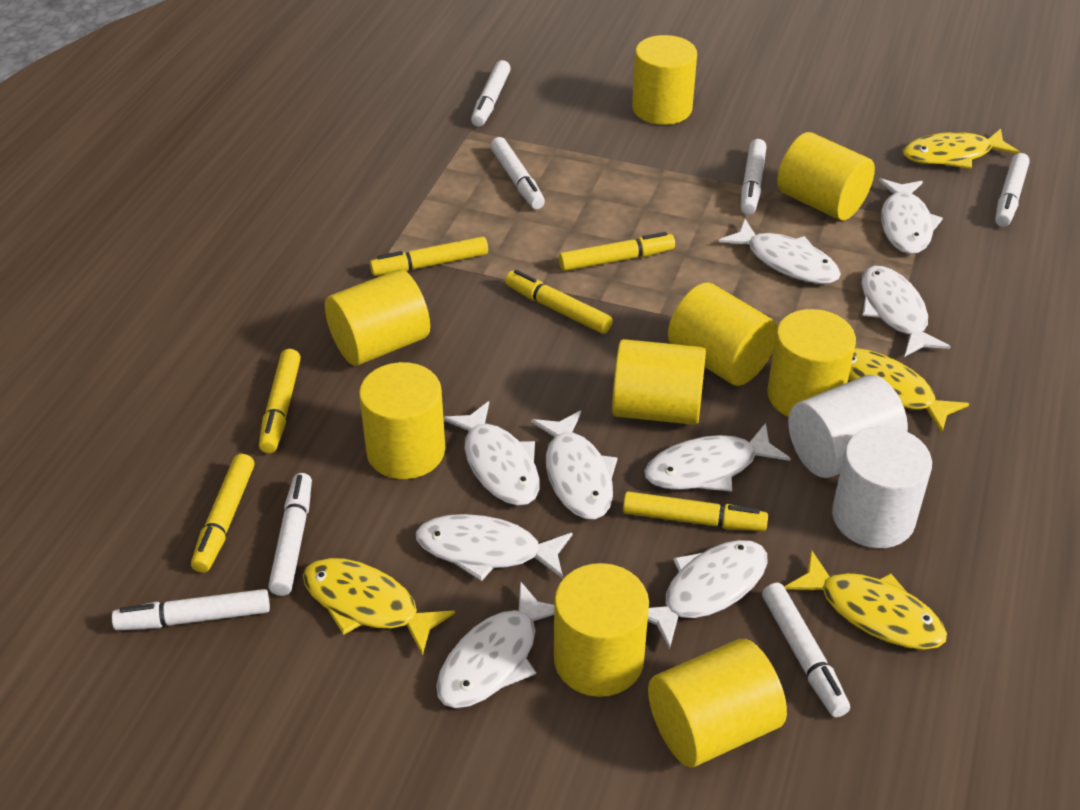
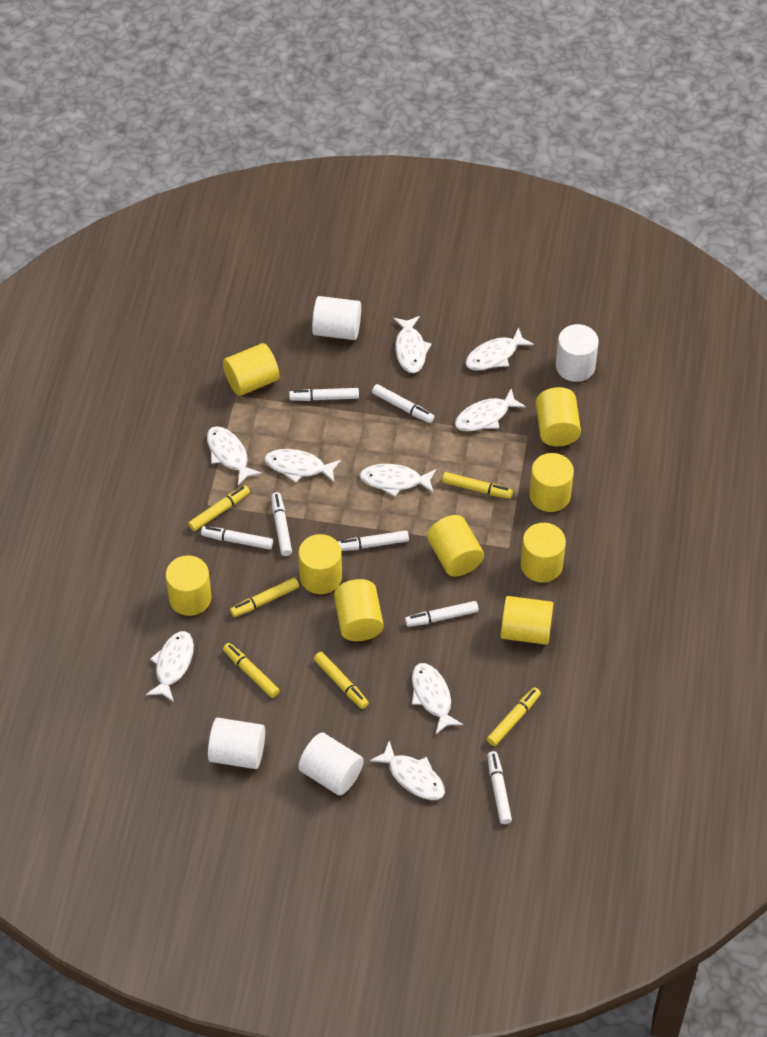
white cylinder: 2 -> 4
yellow fish: 4 -> 0

